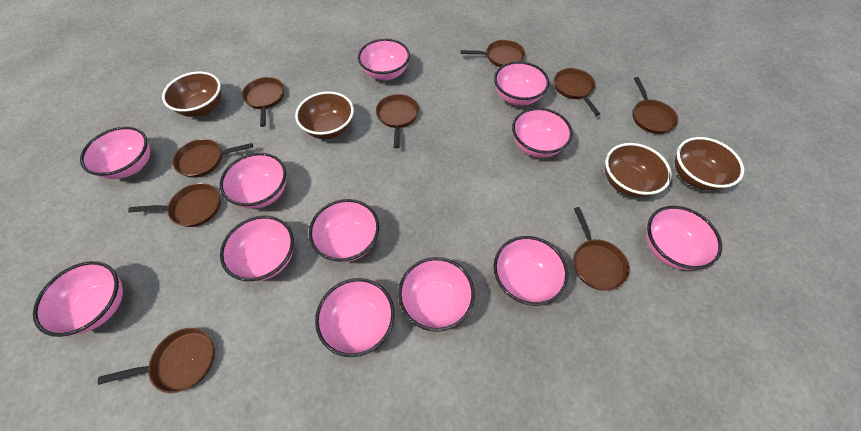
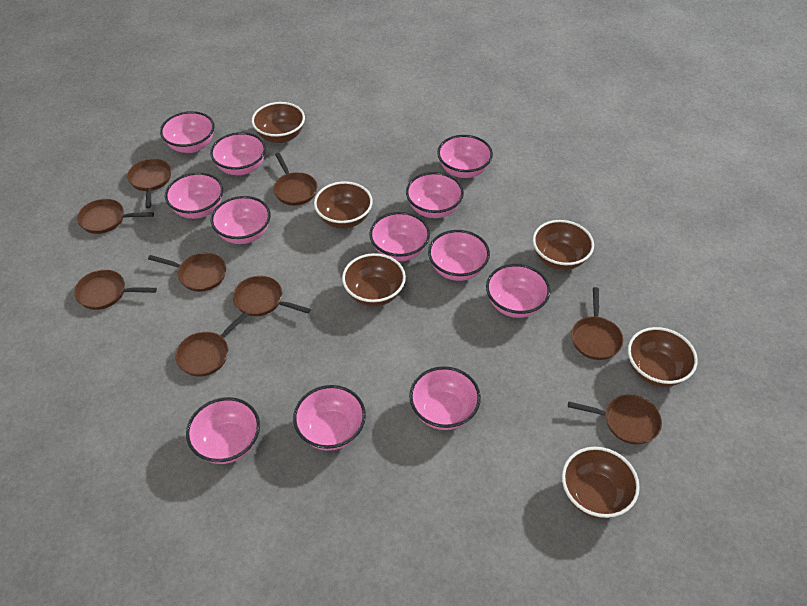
brown bowl: 4 -> 6

